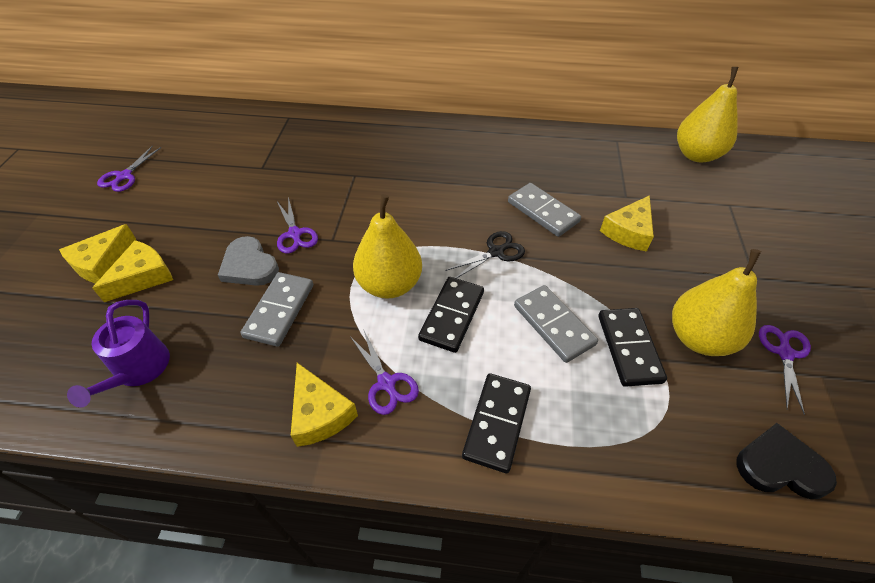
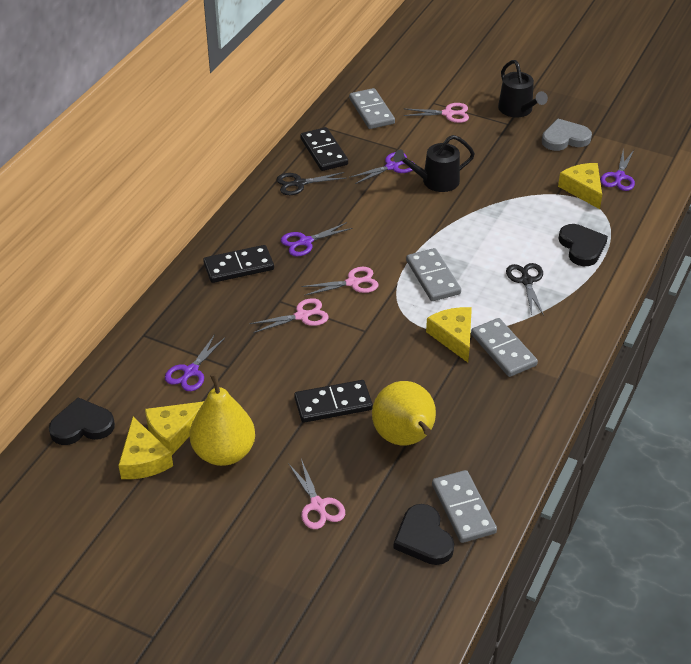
black heart: 1 -> 3
black scissors: 1 -> 2
black watering can: 0 -> 2
grey domino: 3 -> 4
pink scissors: 0 -> 4
purple watering can: 1 -> 0
yellow pear: 3 -> 2

